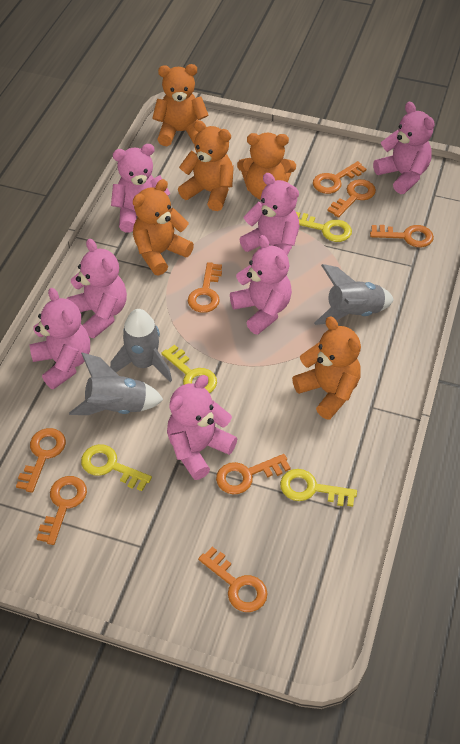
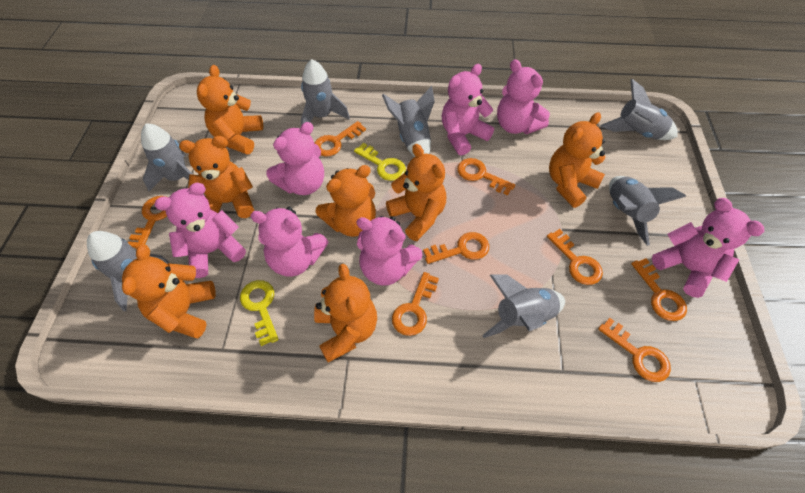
grey rocket: 3 -> 7
orange teddy bear: 5 -> 7
yellow key: 4 -> 2

